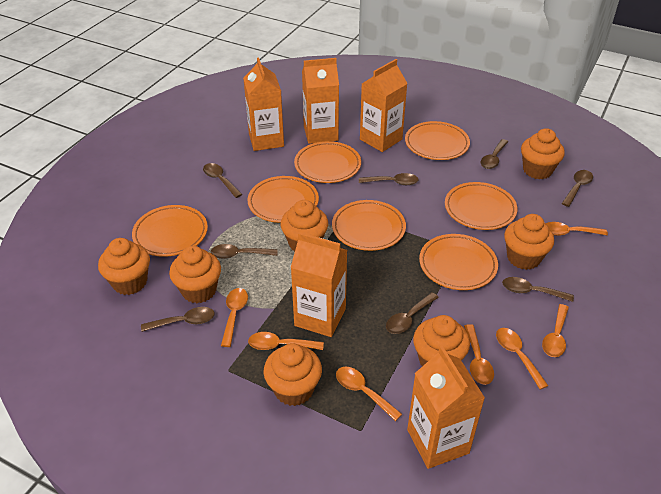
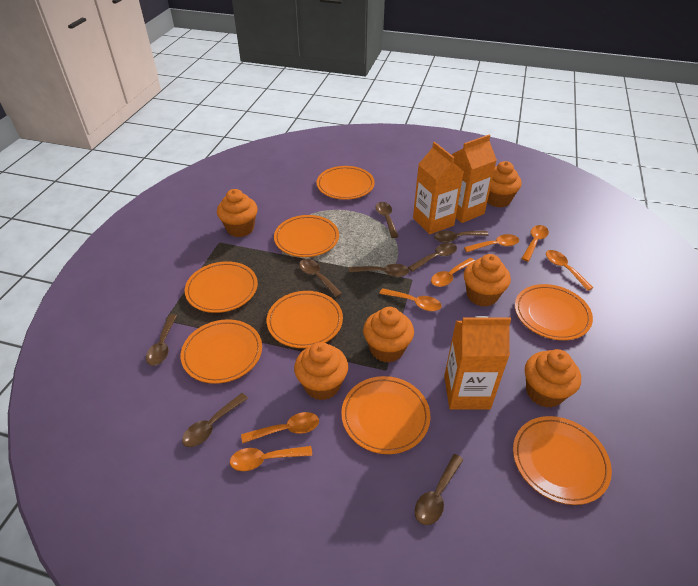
orange carton: 5 -> 3
orange cupcake: 7 -> 6
orange plate: 7 -> 8

